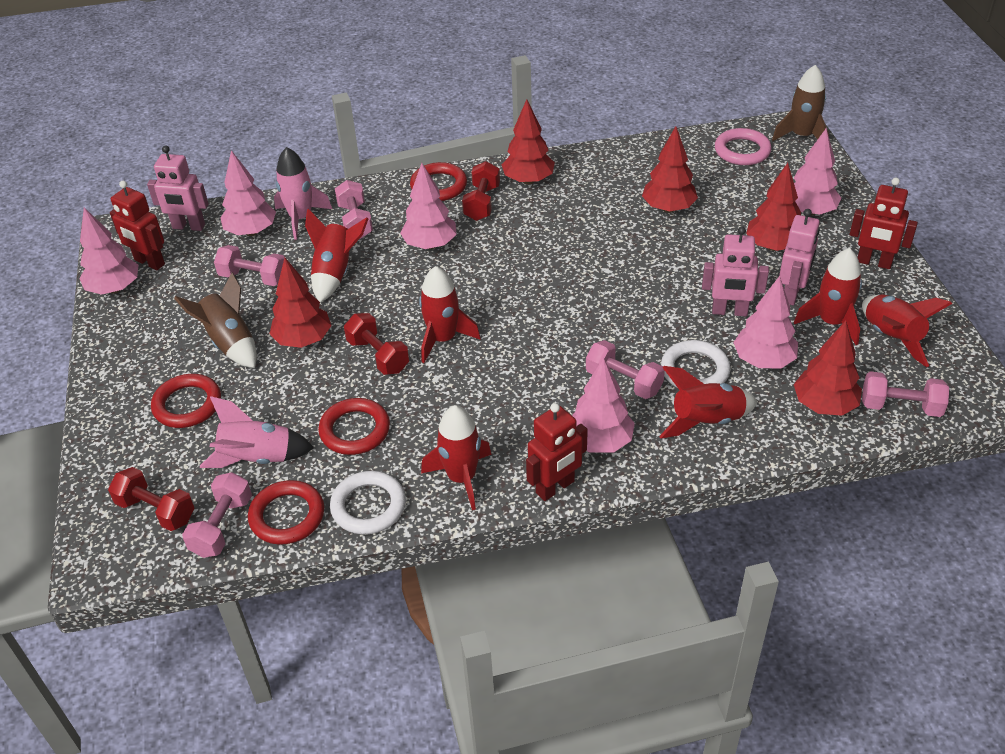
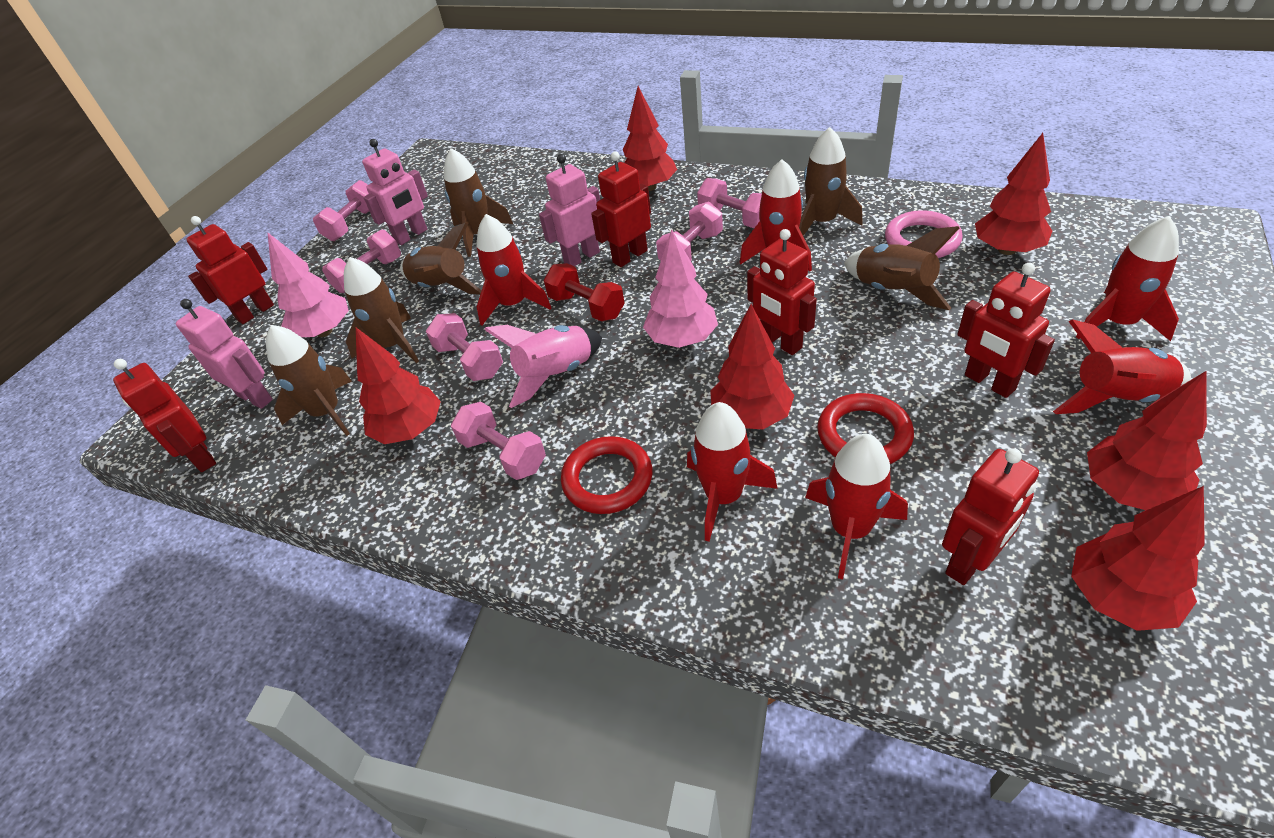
brown rocket: 2 -> 6
pink dumbbell: 5 -> 6
pink rocket: 2 -> 1
pink tree: 6 -> 2
red dumbbell: 3 -> 1
red ring: 4 -> 2
red robot: 3 -> 6
red tree: 5 -> 6
white ring: 2 -> 0

